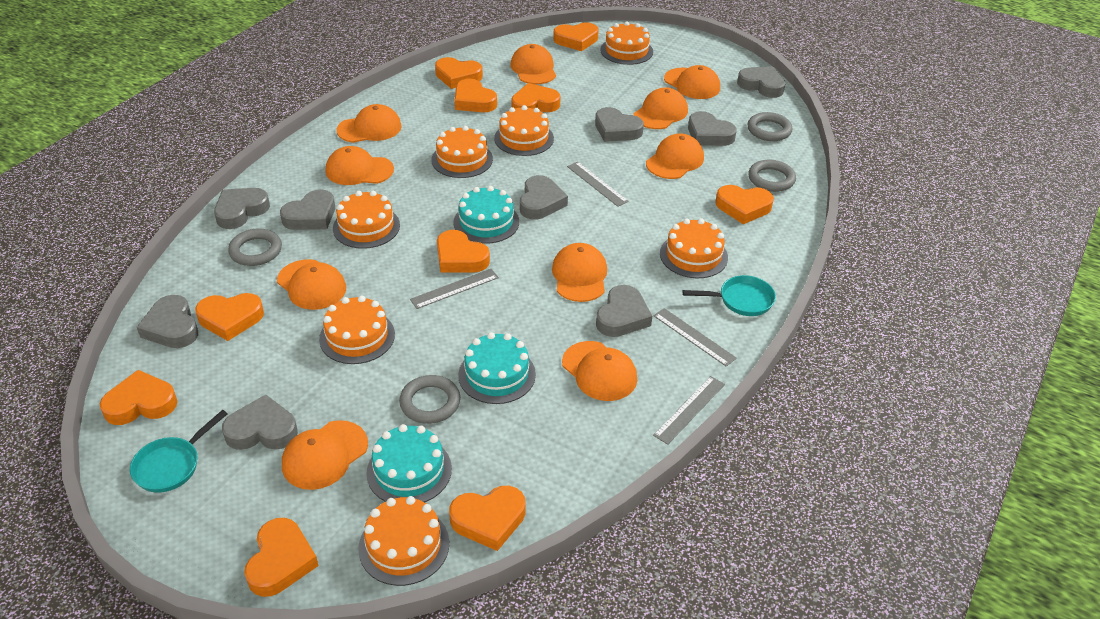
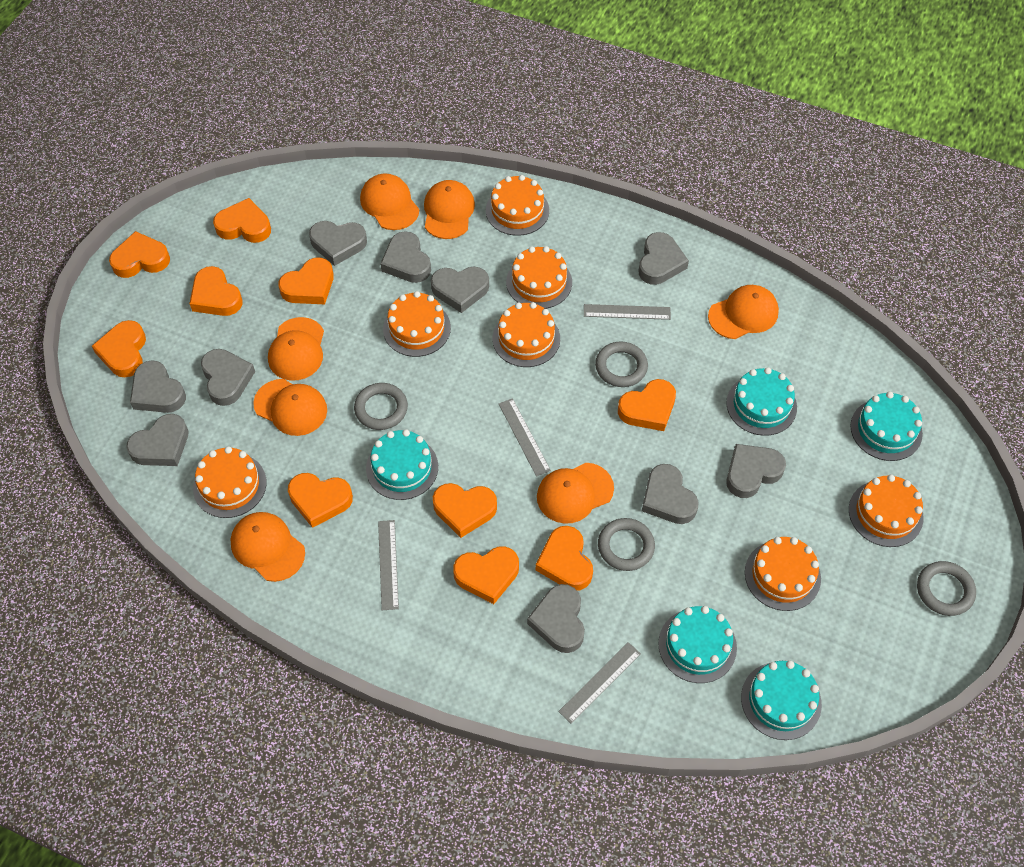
grey heart: 9 -> 10
orange cap: 10 -> 7
turquoise cake: 3 -> 5
turquoise pan: 2 -> 0

